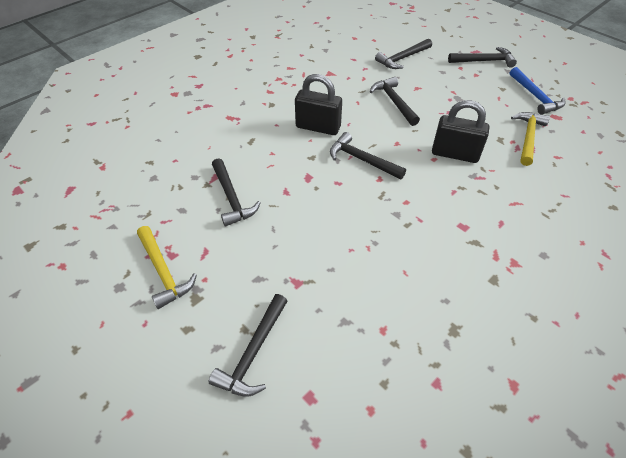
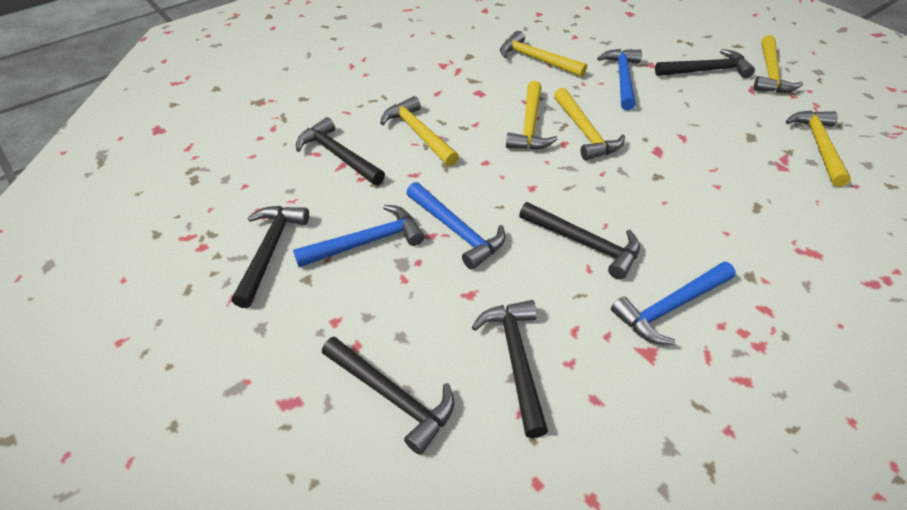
black padlock: 2 -> 0
blue hammer: 1 -> 4
yellow hammer: 2 -> 6

